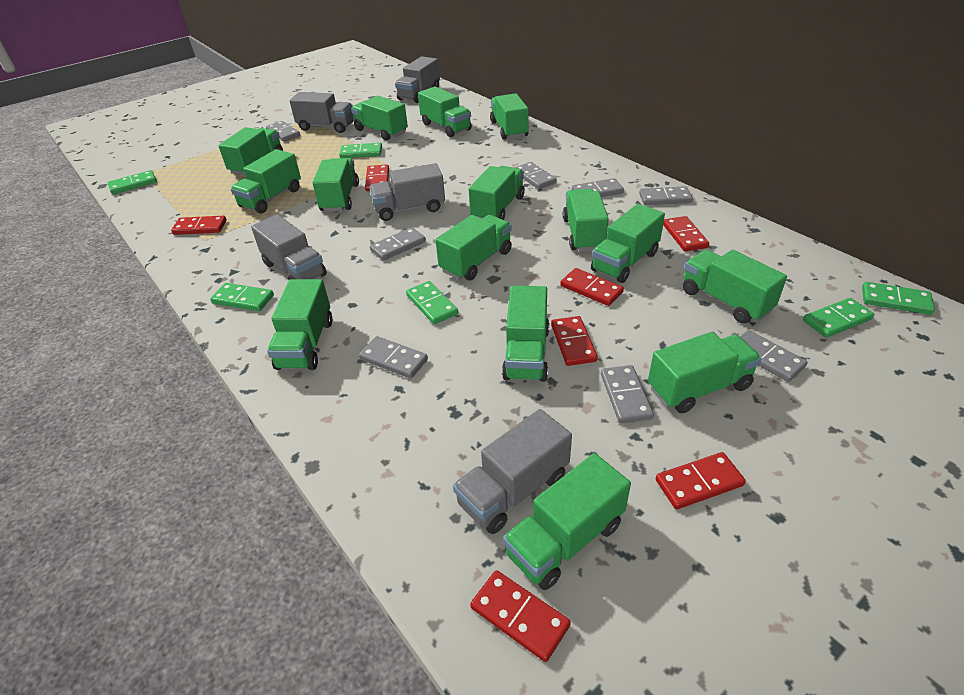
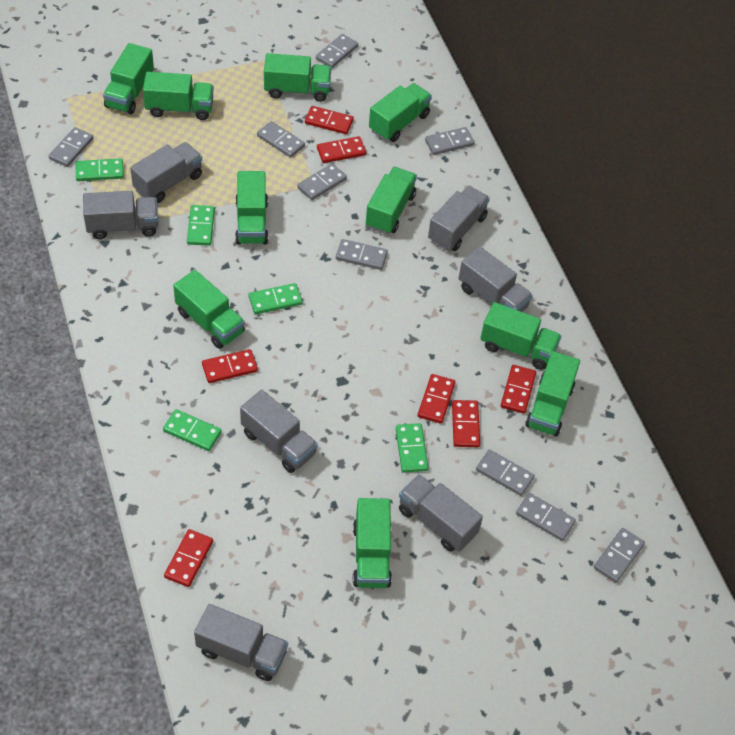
green domino: 6 -> 5
green truck: 15 -> 10
grey domino: 8 -> 9
grey truck: 5 -> 7

